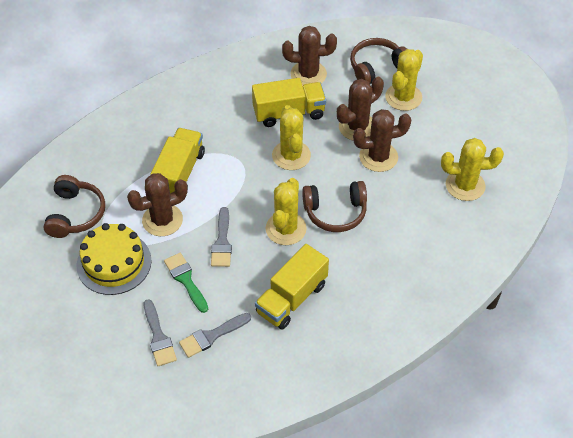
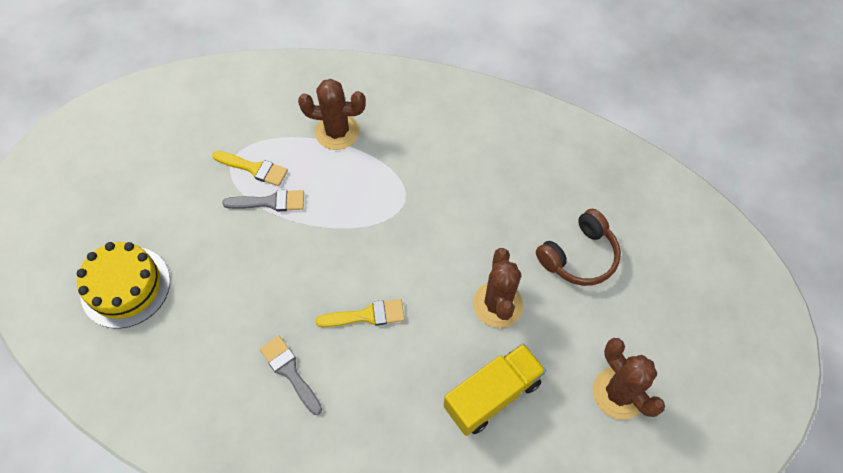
brown cactus: 4 -> 3
brown headphones: 3 -> 1
green brush: 1 -> 0
grey brush: 3 -> 2
yellow brush: 0 -> 2
yellow cactus: 4 -> 0
yellow truck: 3 -> 1

